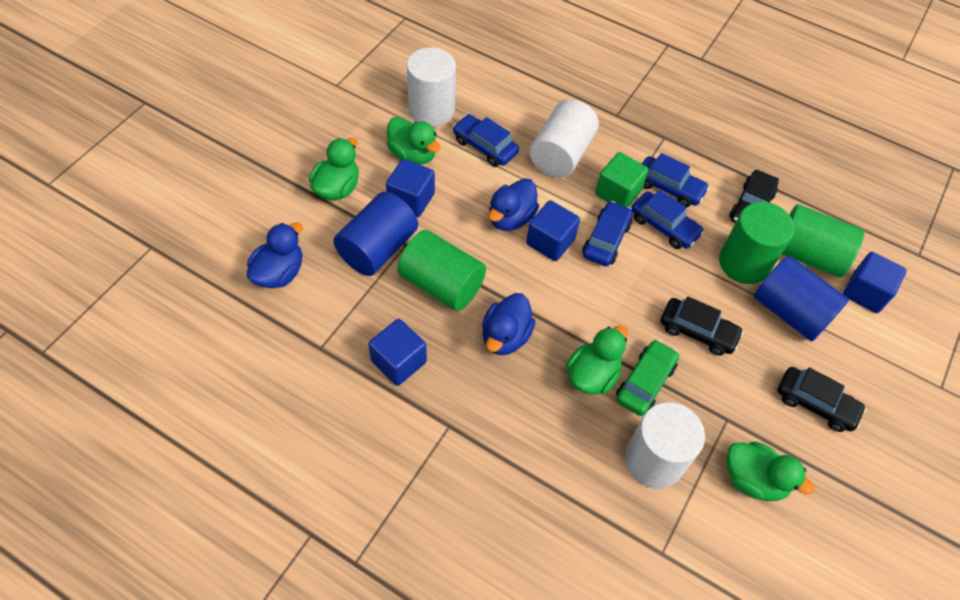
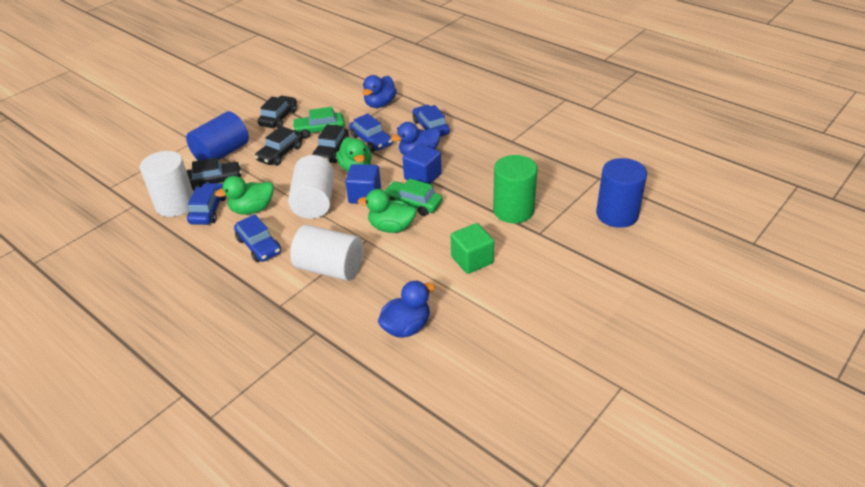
black car: 3 -> 4
blue cube: 4 -> 2
green car: 1 -> 2
green cylinder: 3 -> 1
green duck: 4 -> 3

